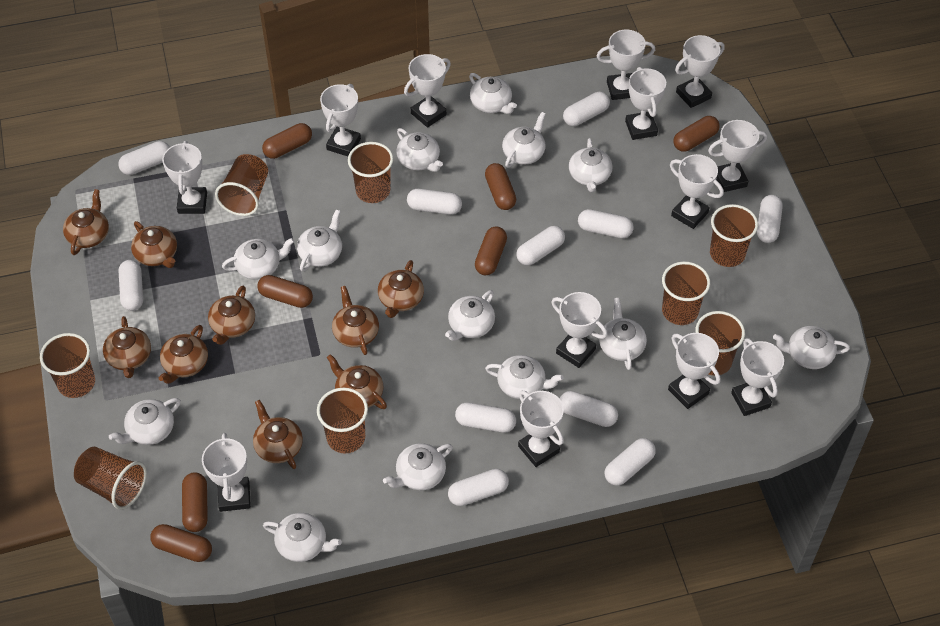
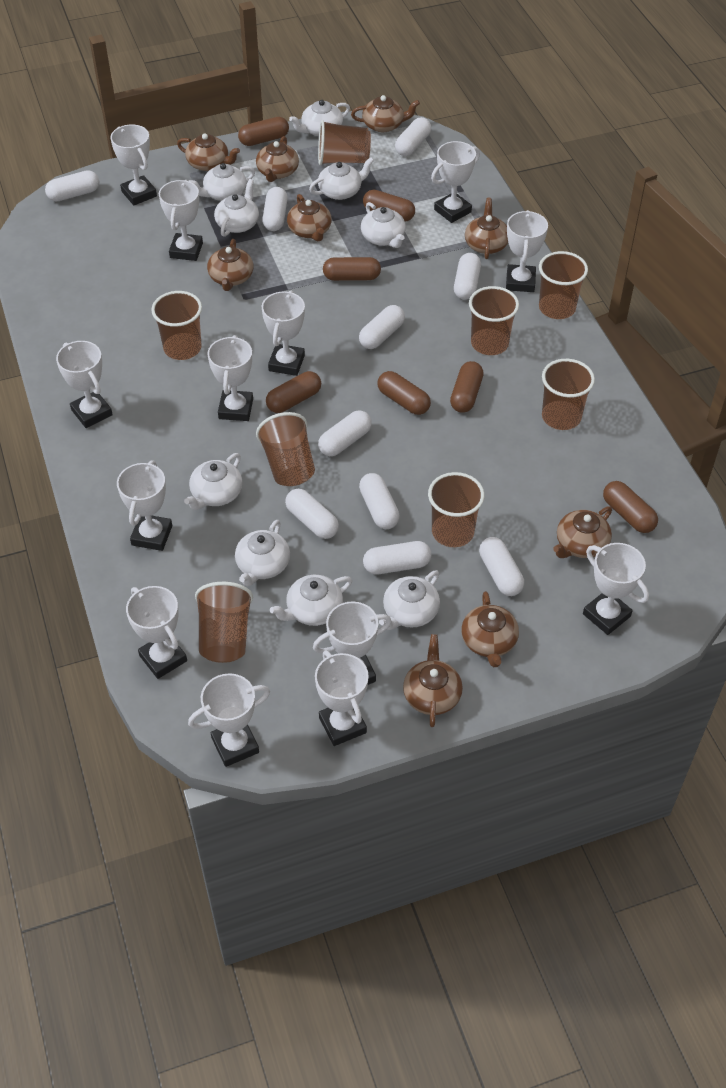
white capsule: 11 -> 10
white teapot: 13 -> 9

